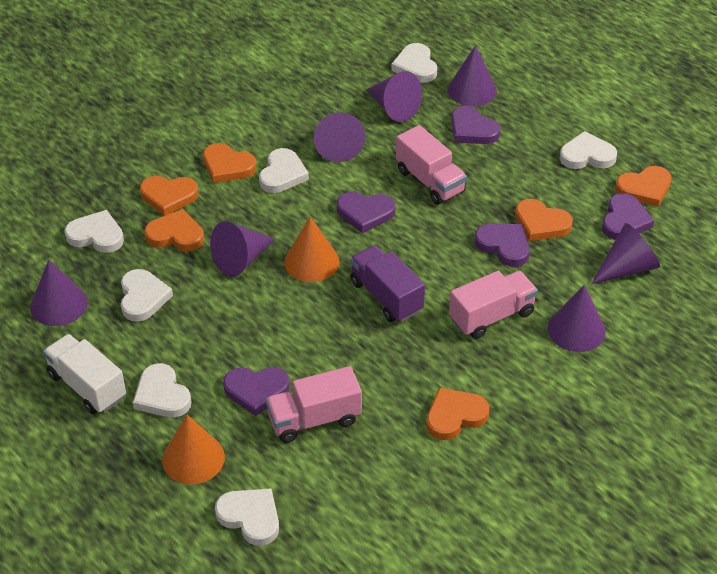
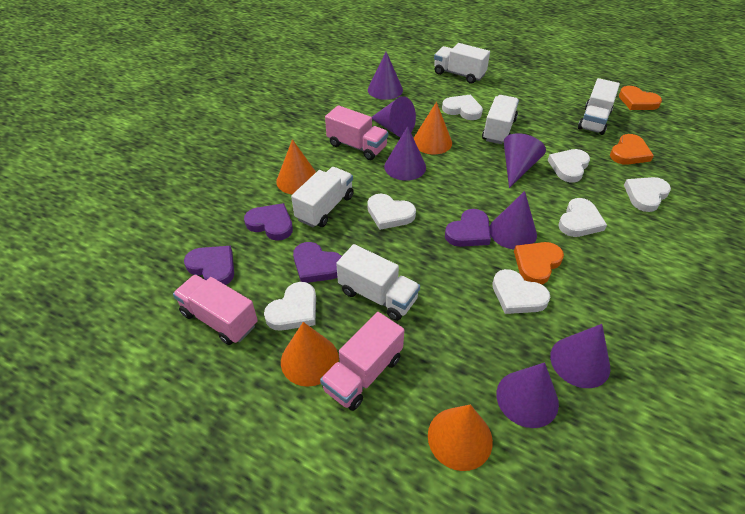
orange cone: 2 -> 4
orange heart: 6 -> 3
purple heart: 5 -> 4
purple truck: 1 -> 0
white truck: 1 -> 5

